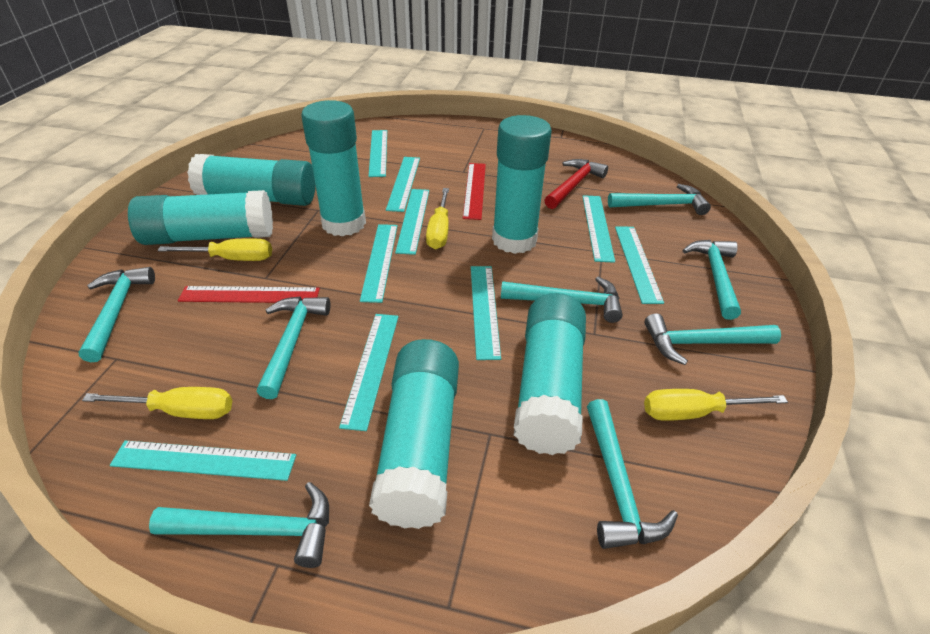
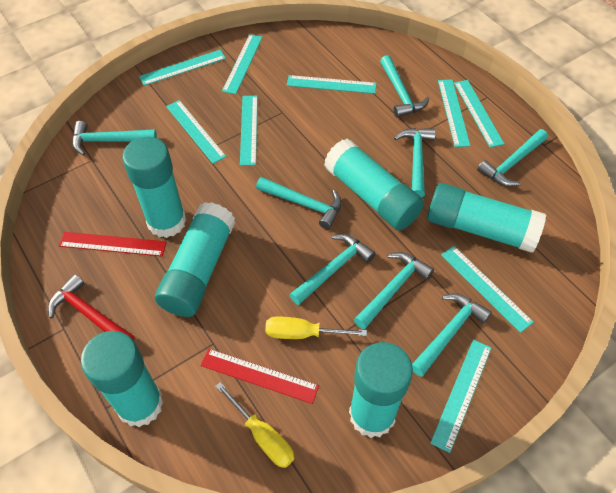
yellow screwdriver: 4 -> 2

